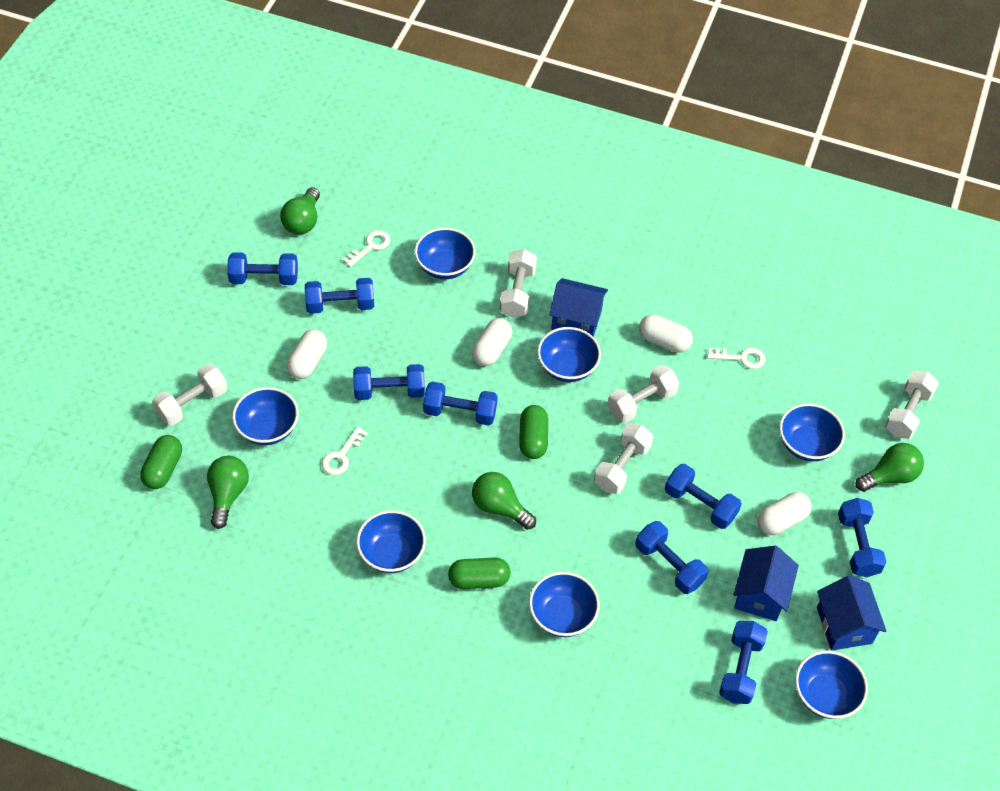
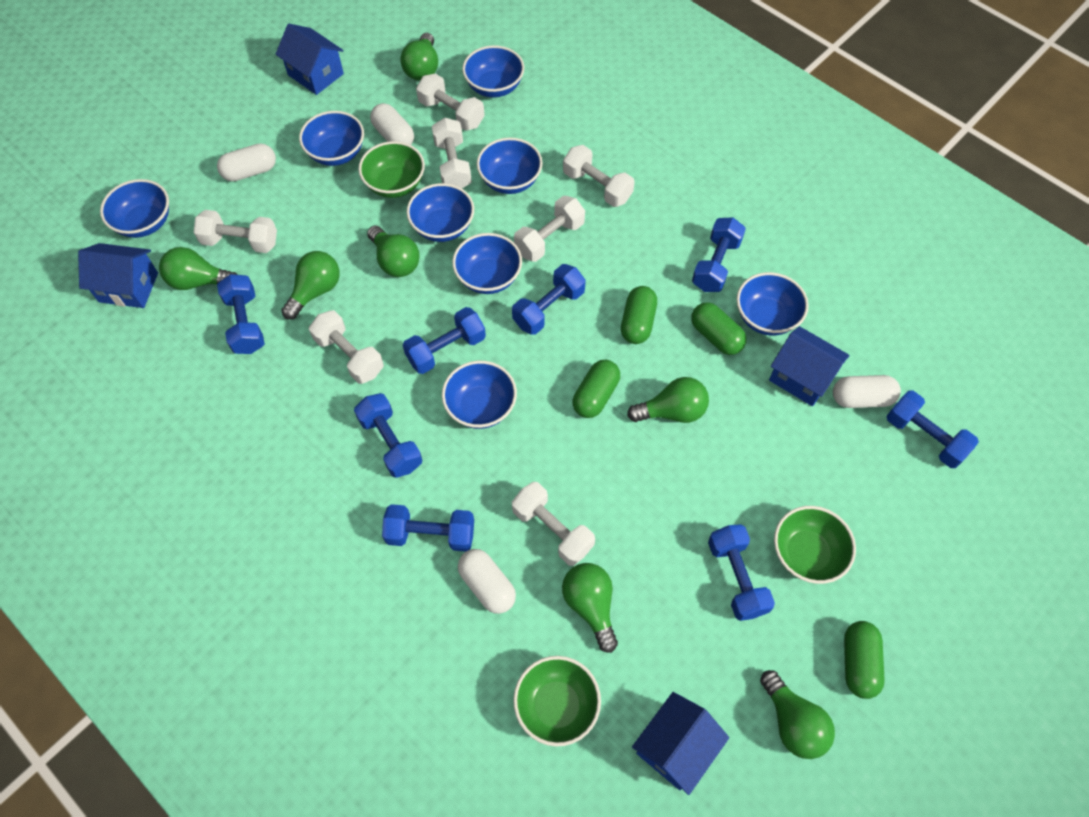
blue bowl: 7 -> 8
blue house: 3 -> 4
green bowl: 0 -> 3
green capsule: 3 -> 4
green light bulb: 4 -> 7
white dumbbell: 5 -> 7
white key: 3 -> 0

